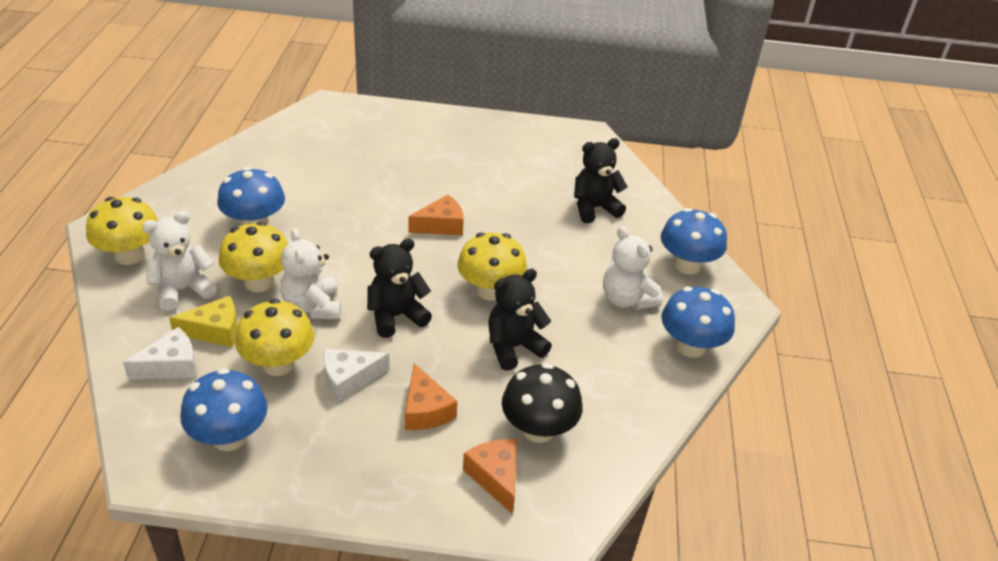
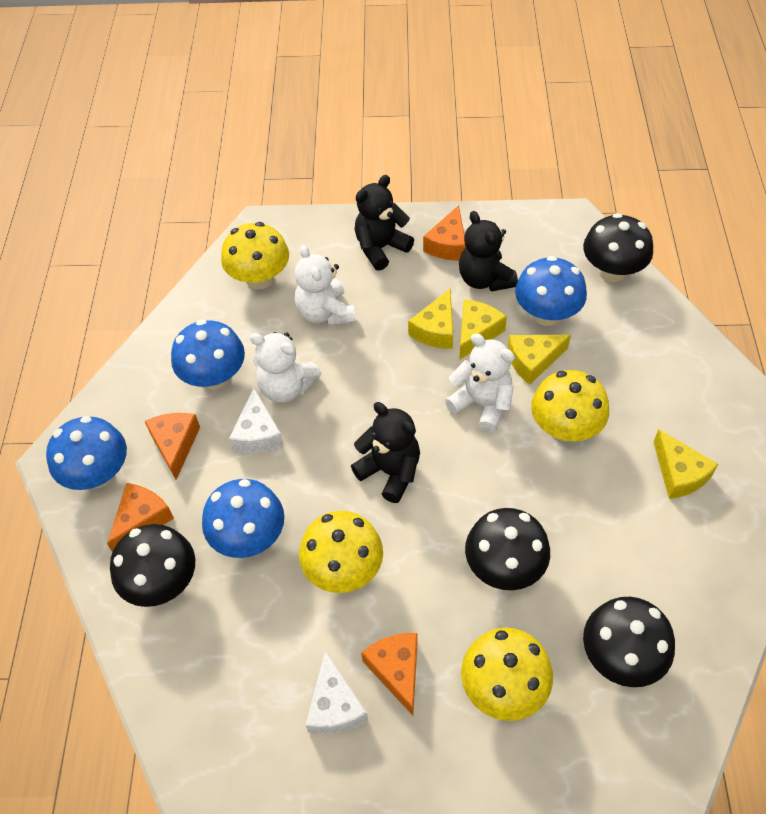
black mushroom: 1 -> 4
orange cheese: 3 -> 4
yellow cheese: 1 -> 4

